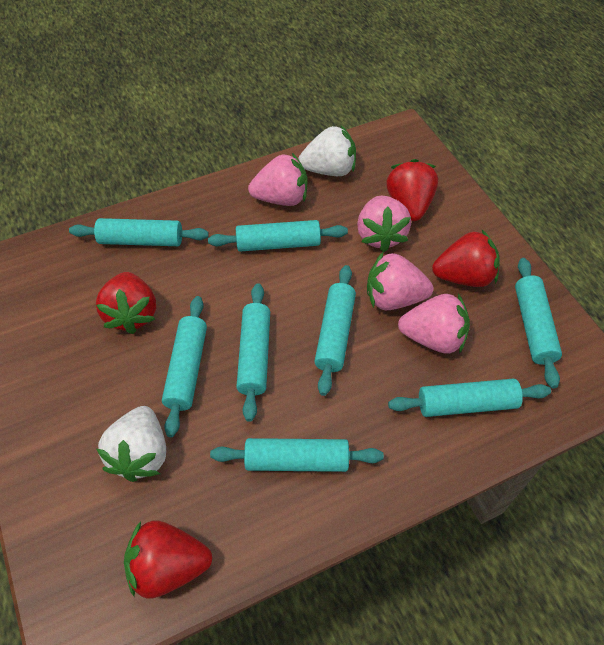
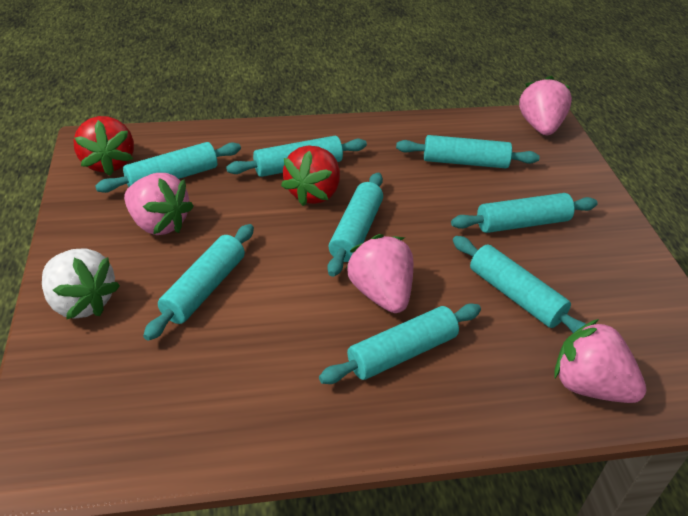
red strawberry: 4 -> 2
white strawberry: 2 -> 1

